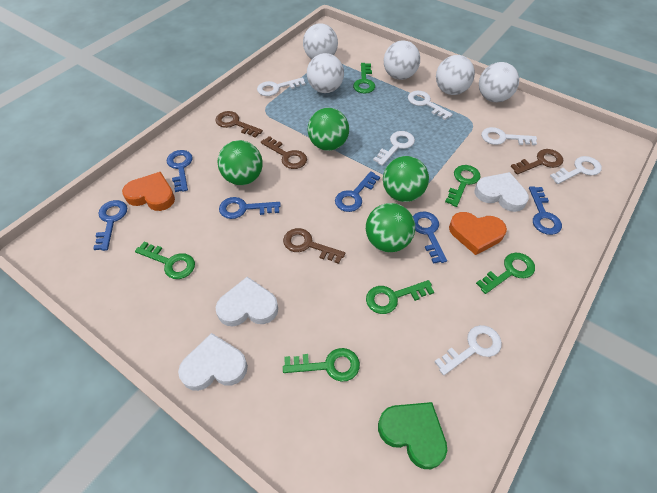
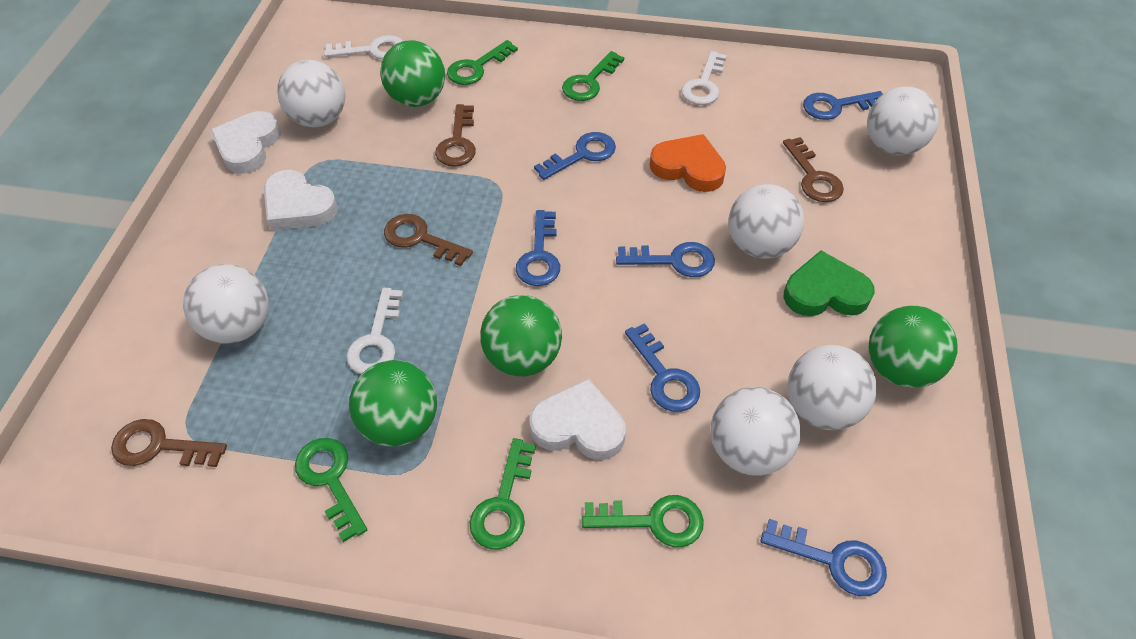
green key: 6 -> 5
orange heart: 2 -> 1
white ball: 5 -> 6
white key: 6 -> 3

